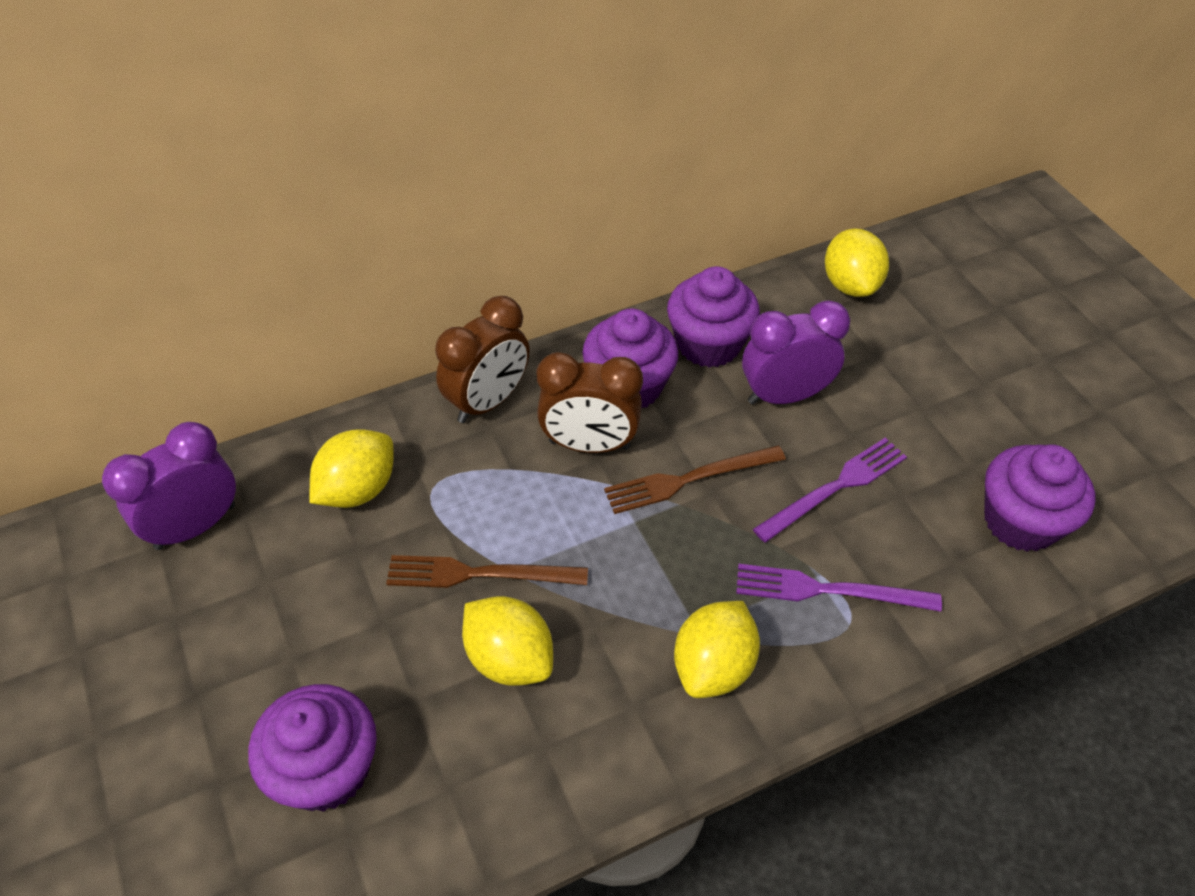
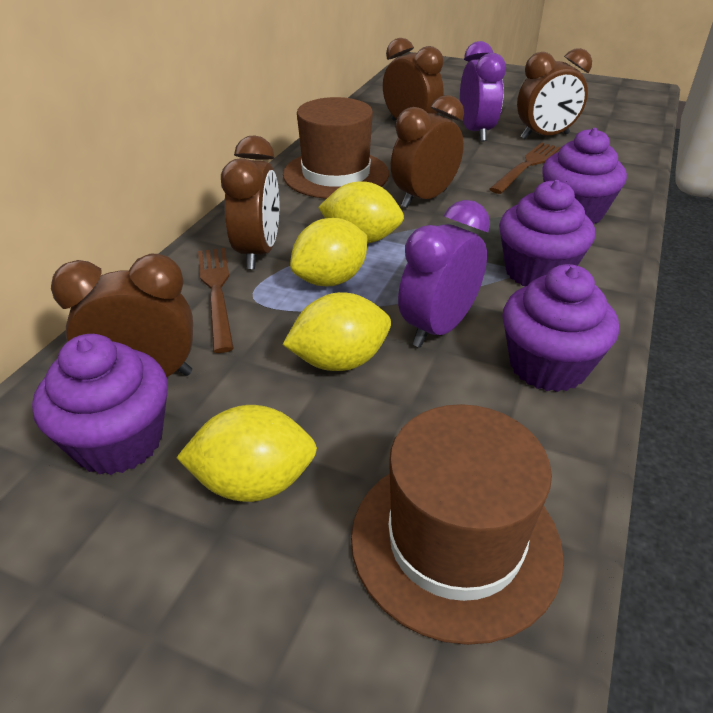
brown clock: 2 -> 5
brown hat: 0 -> 2
purple fork: 2 -> 0

